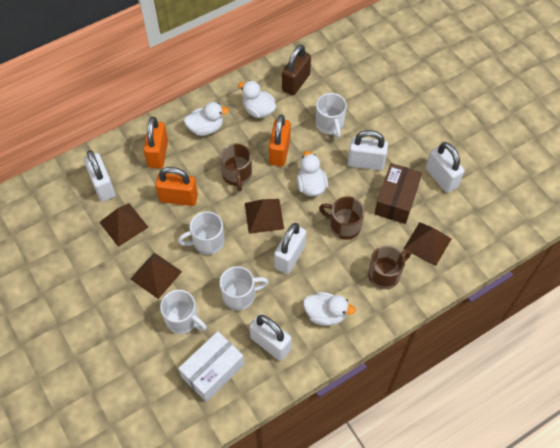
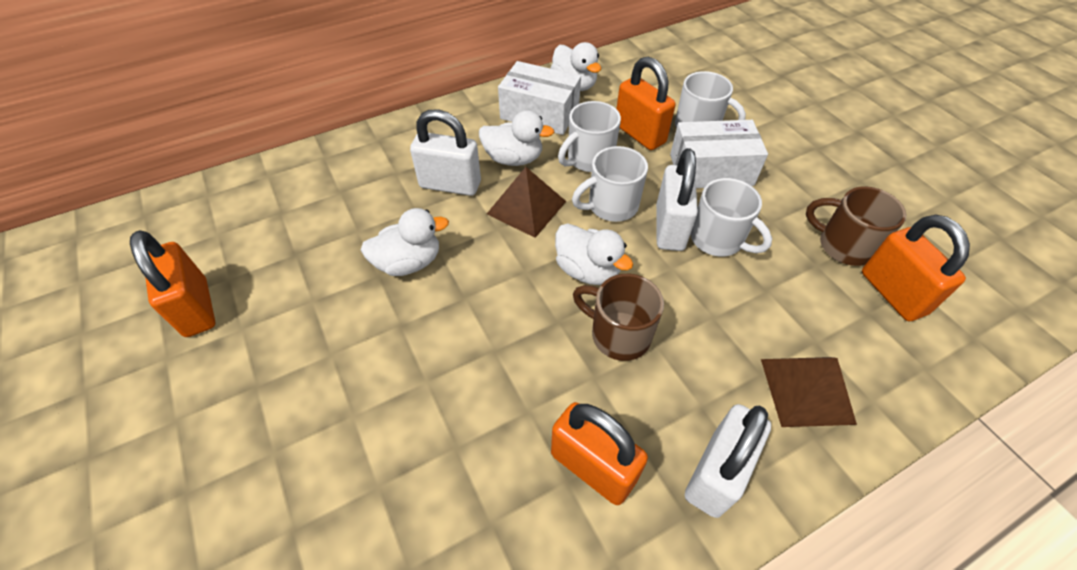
brown box: 1 -> 0
brown mug: 3 -> 2
brown padlock: 1 -> 0
brown pyramid: 4 -> 2
orange padlock: 3 -> 4
white box: 1 -> 2
white padlock: 5 -> 3

